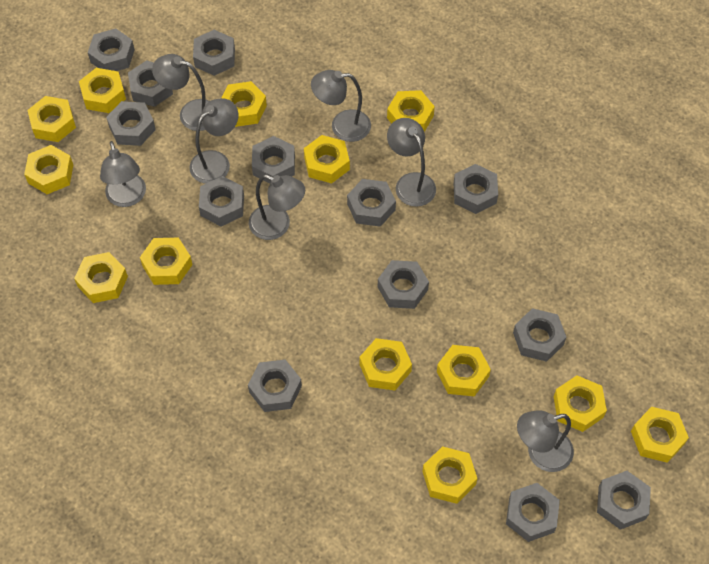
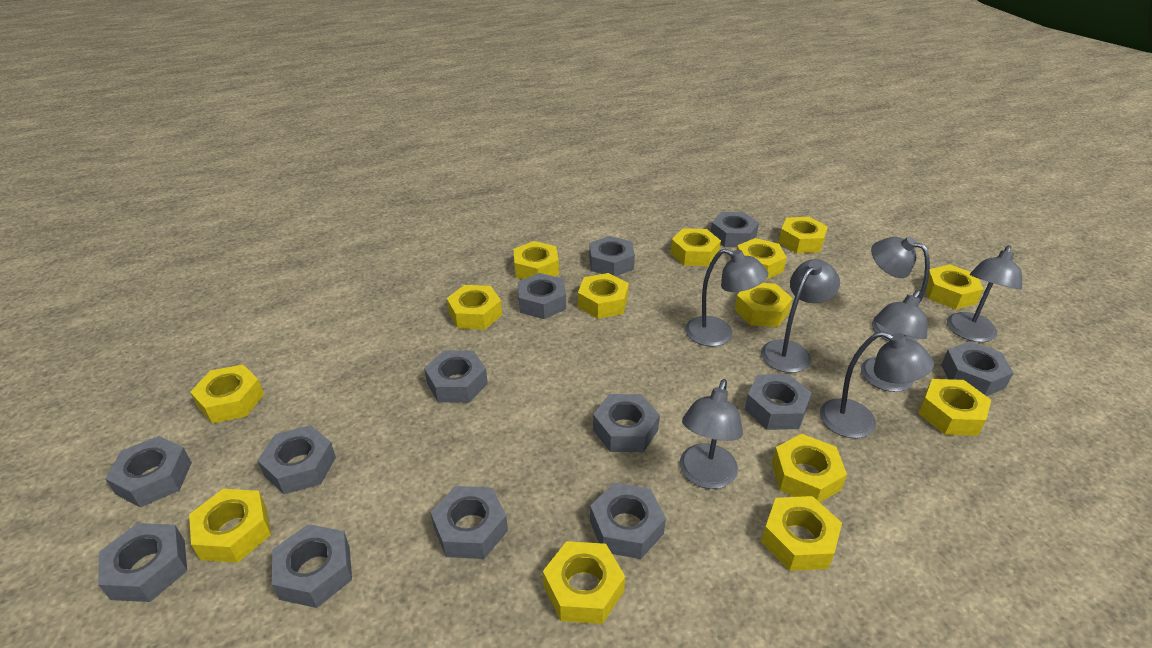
yellow nut: 13 -> 14

